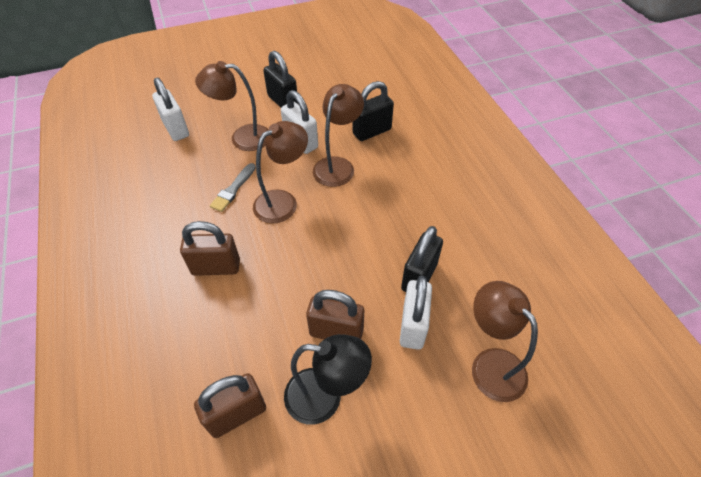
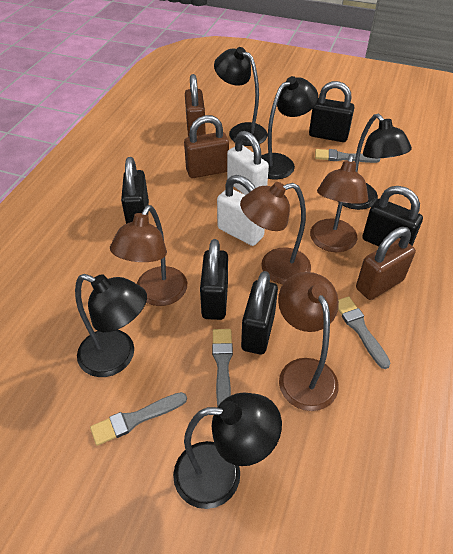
black lamp: 1 -> 5
black padlock: 3 -> 5
grey brush: 1 -> 4
white padlock: 3 -> 2

